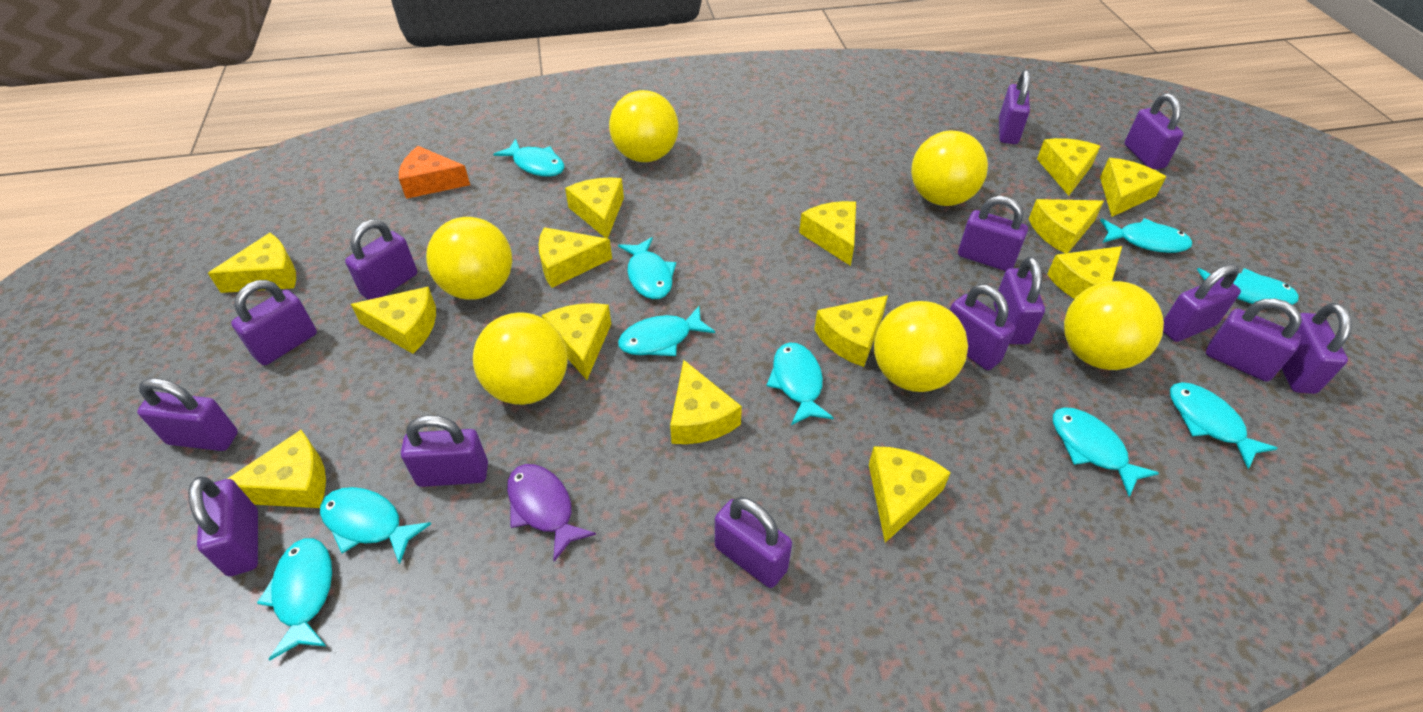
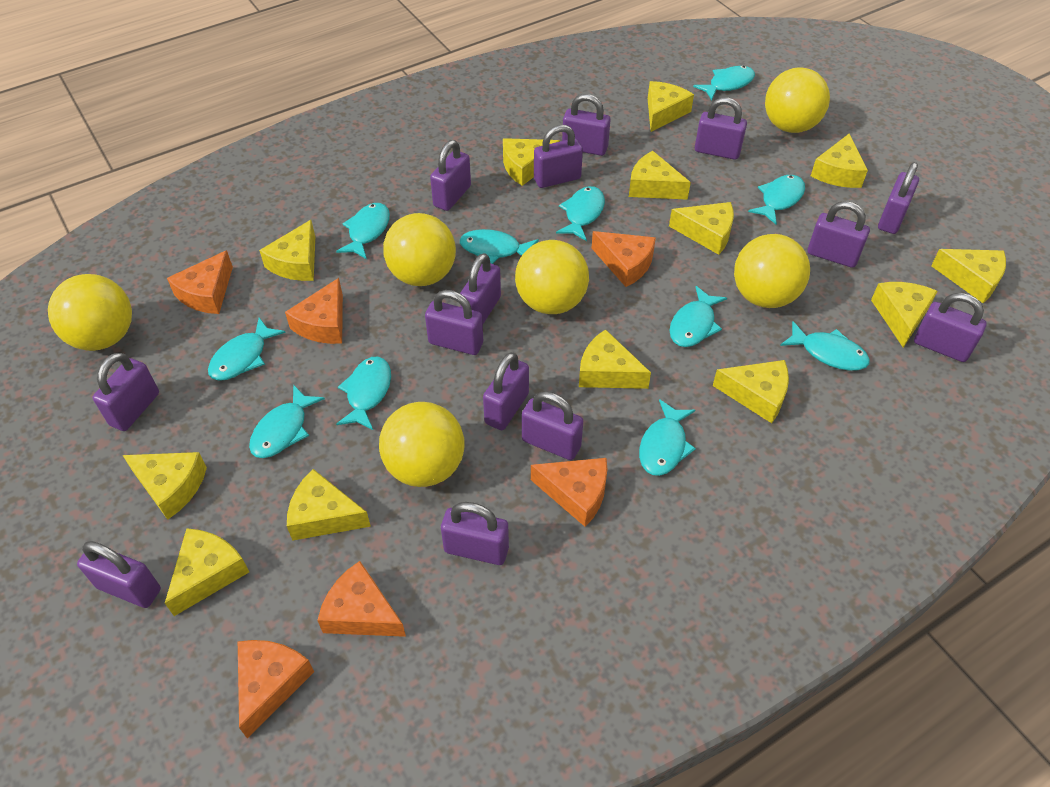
orange cheese: 1 -> 6
purple fish: 1 -> 0
turquoise fish: 10 -> 11
yellow cheese: 14 -> 13

